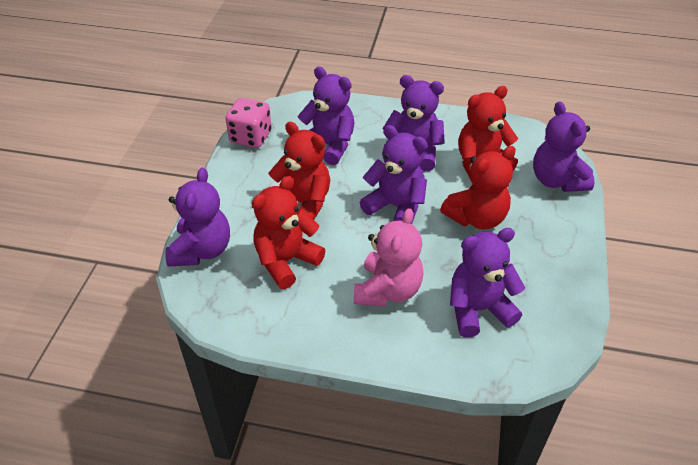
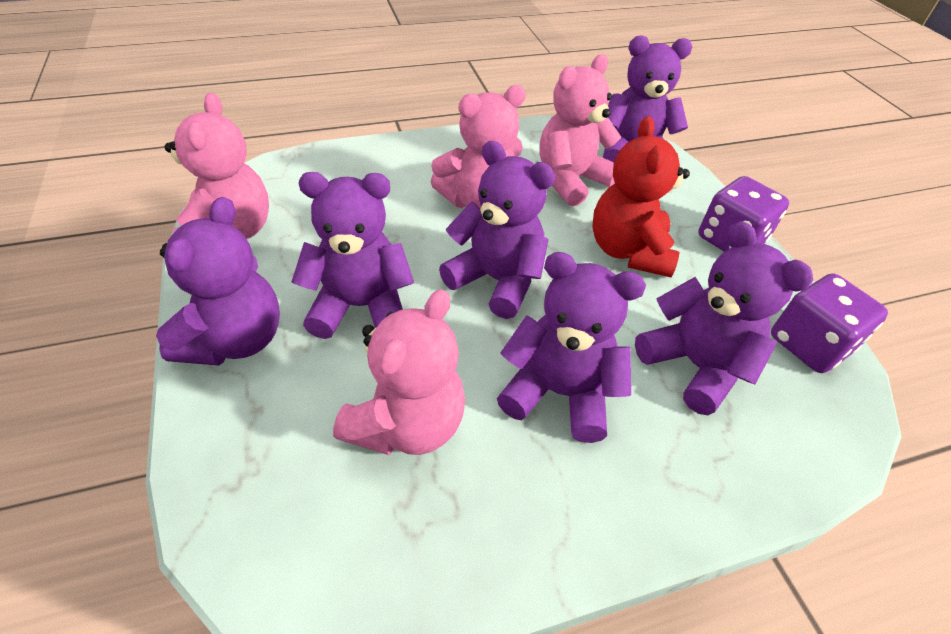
pink dice: 1 -> 0
pink teddy bear: 1 -> 4
purple dice: 0 -> 2
red teddy bear: 4 -> 1

